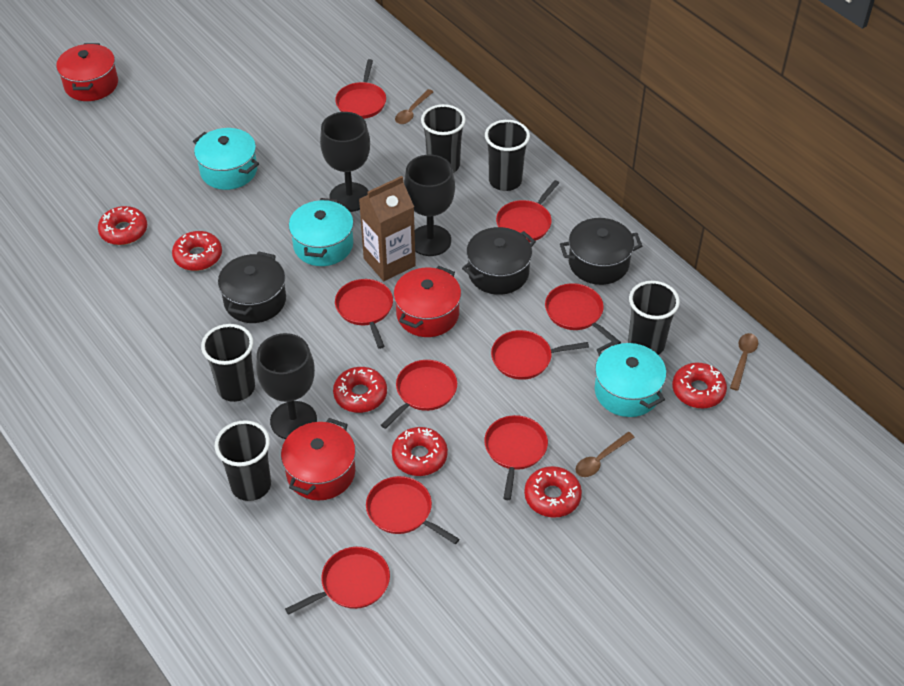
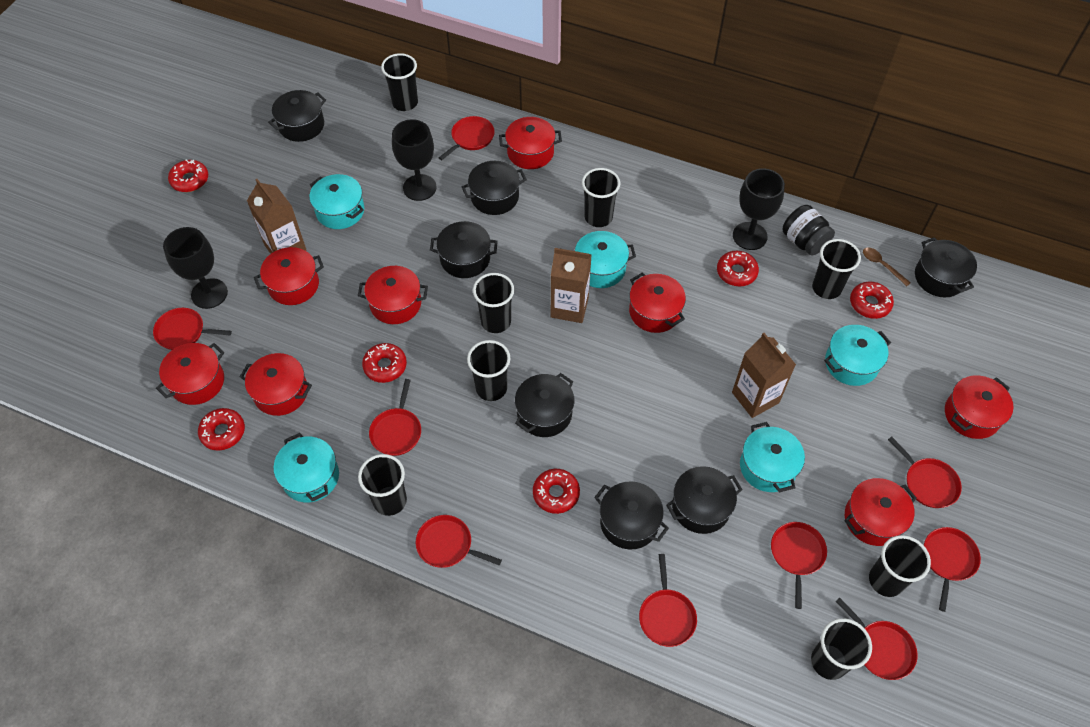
black cup: 5 -> 8
black jar: 0 -> 1
black pot: 3 -> 7
brown carton: 1 -> 3
brown spoon: 3 -> 1
red pot: 3 -> 8
turquoise pot: 3 -> 5

